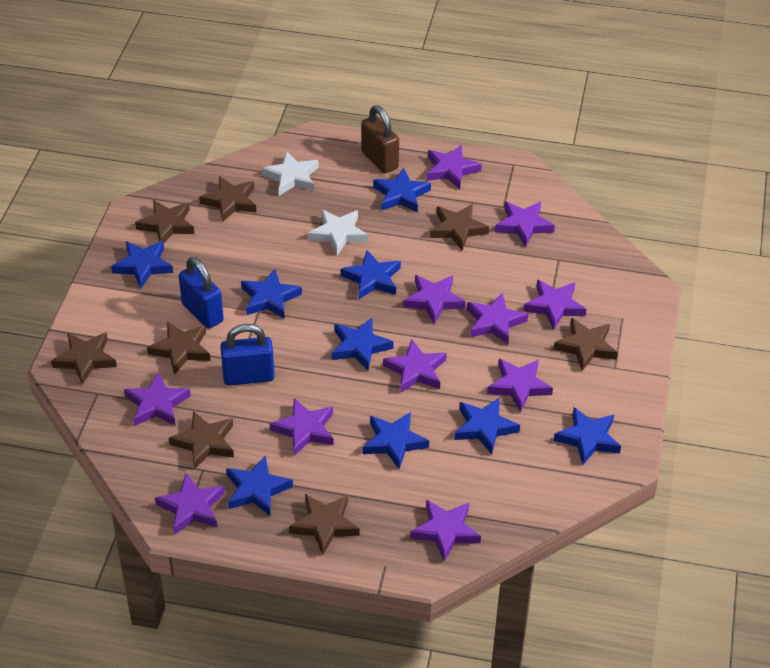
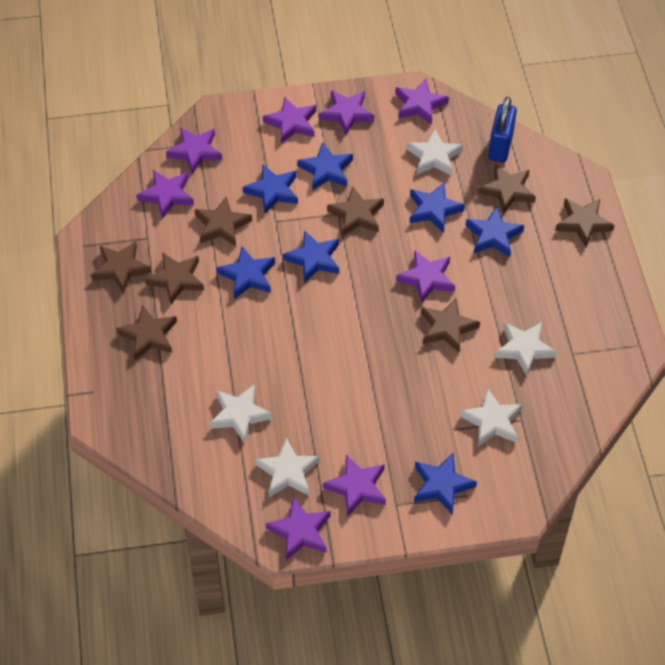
blue padlock: 2 -> 1
blue star: 9 -> 7
brown padlock: 1 -> 0
purple star: 11 -> 8
white star: 2 -> 5

